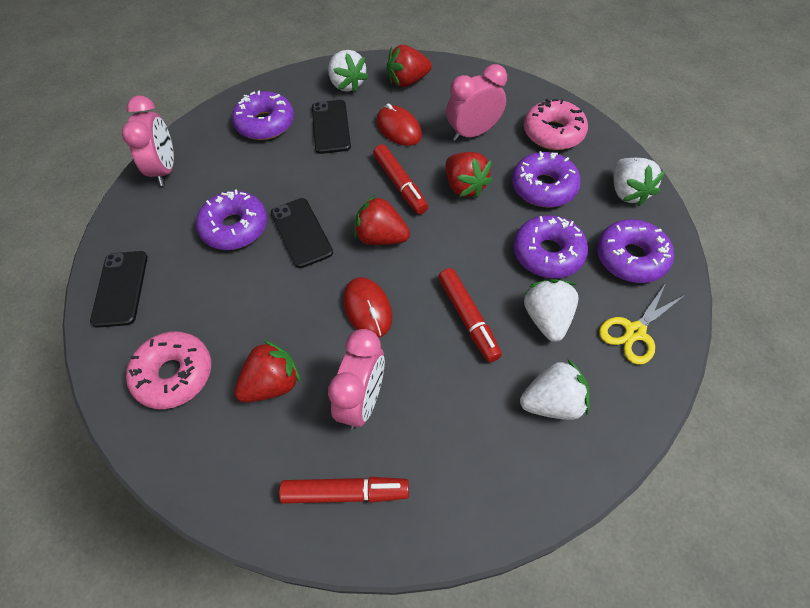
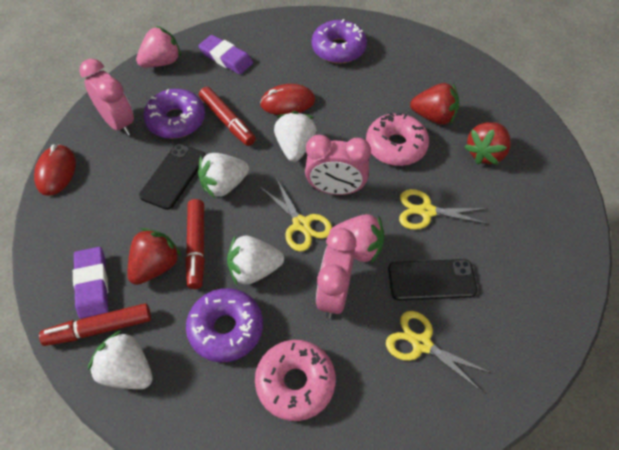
black phone: 3 -> 2
pink strawberry: 0 -> 2
purple donut: 5 -> 3
purple eraser: 0 -> 2
red strawberry: 4 -> 3
yellow scissors: 1 -> 3

